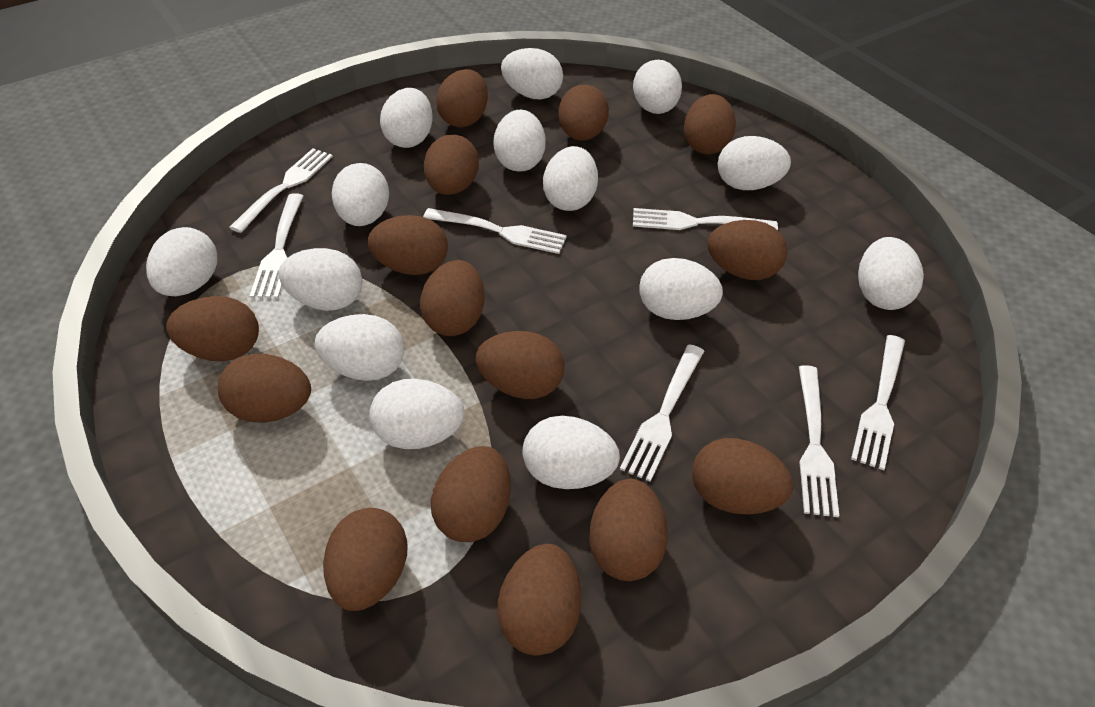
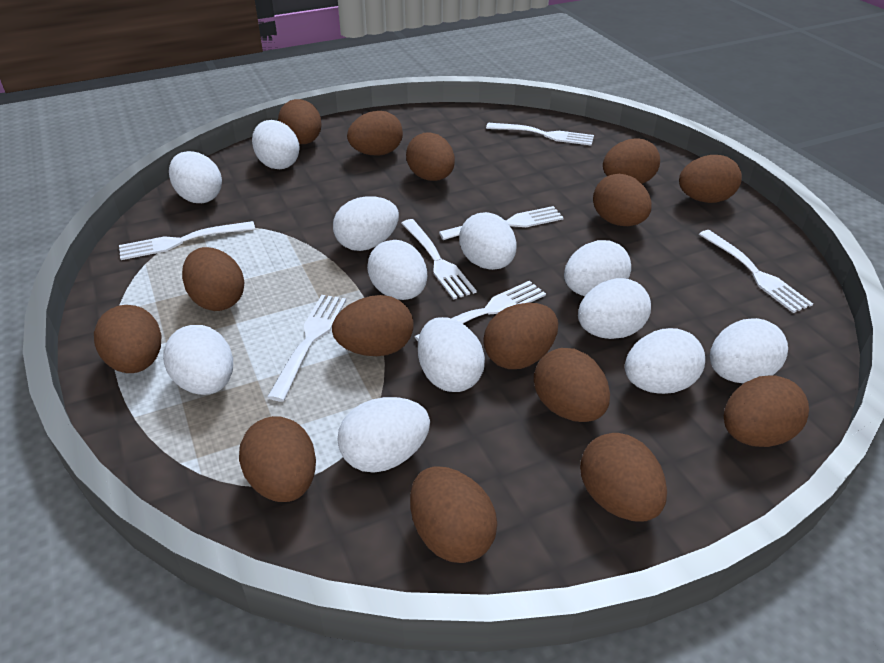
white egg: 14 -> 12

